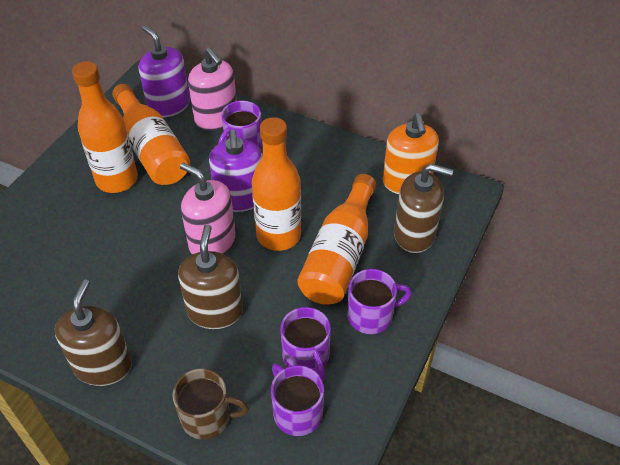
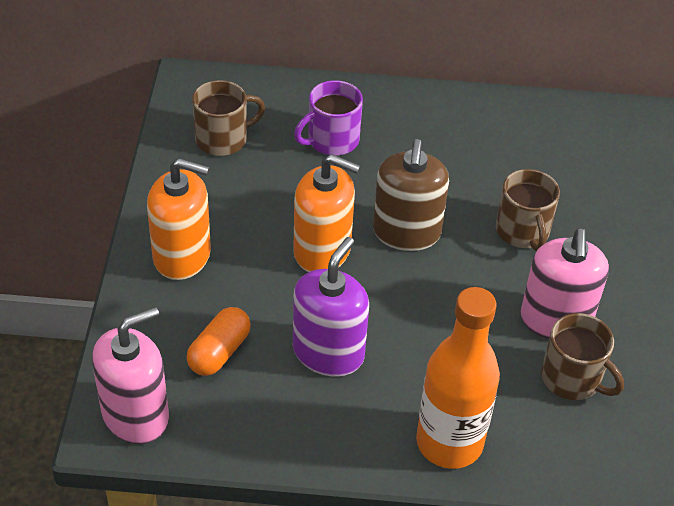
brown mug: 1 -> 3
brown soap dispenser: 3 -> 1
orange bottle: 4 -> 1
orange capsule: 0 -> 1
orange soap dispenser: 1 -> 2
purple mug: 4 -> 1
purple soap dispenser: 2 -> 1

